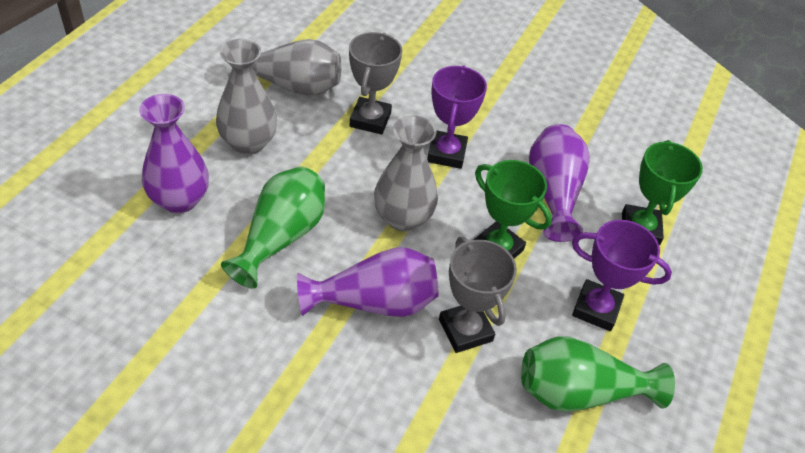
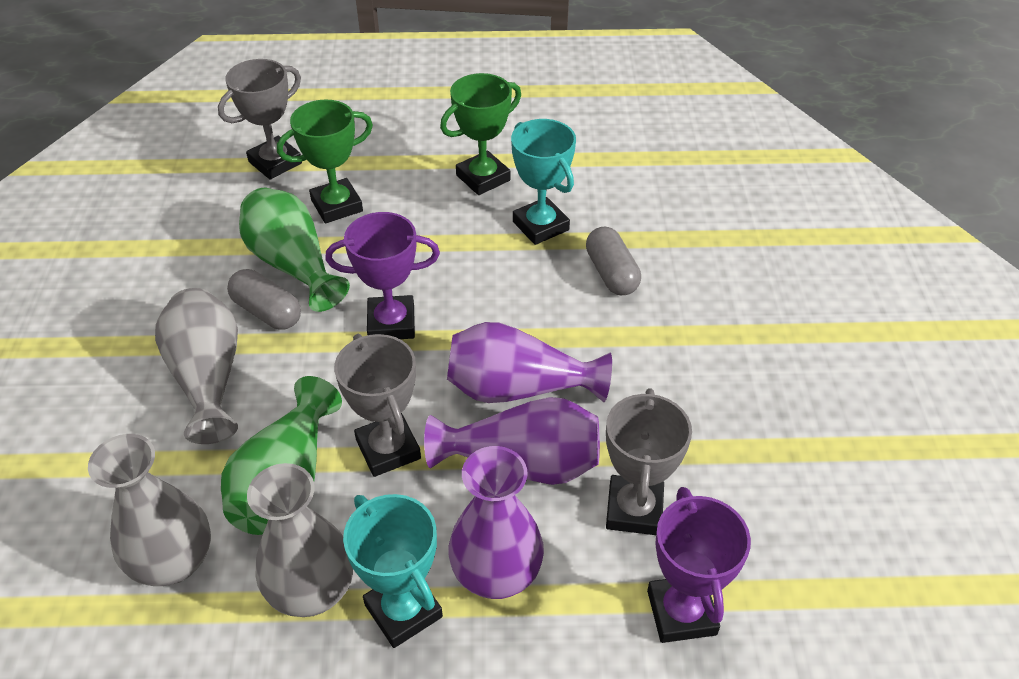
grey capsule: 0 -> 2
grey trophy: 2 -> 3
turquoise trophy: 0 -> 2

